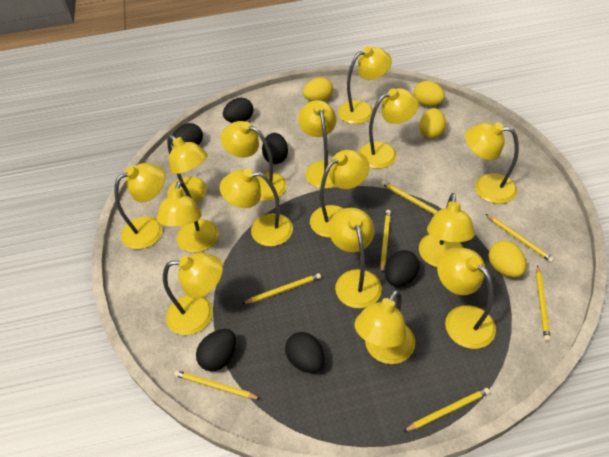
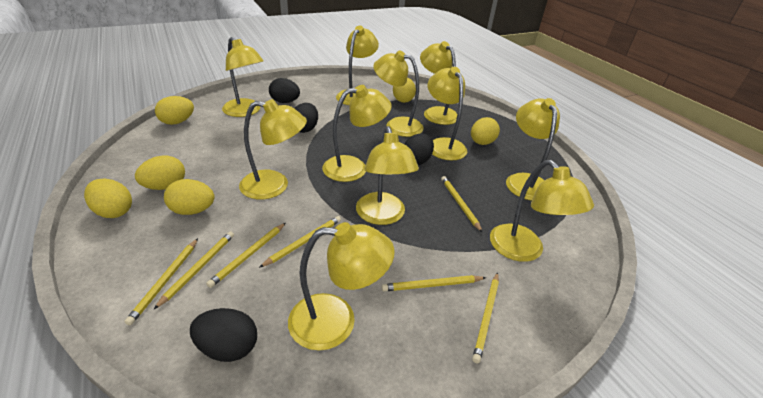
black egg: 6 -> 4
yellow egg: 4 -> 6
yellow lamp: 15 -> 11

